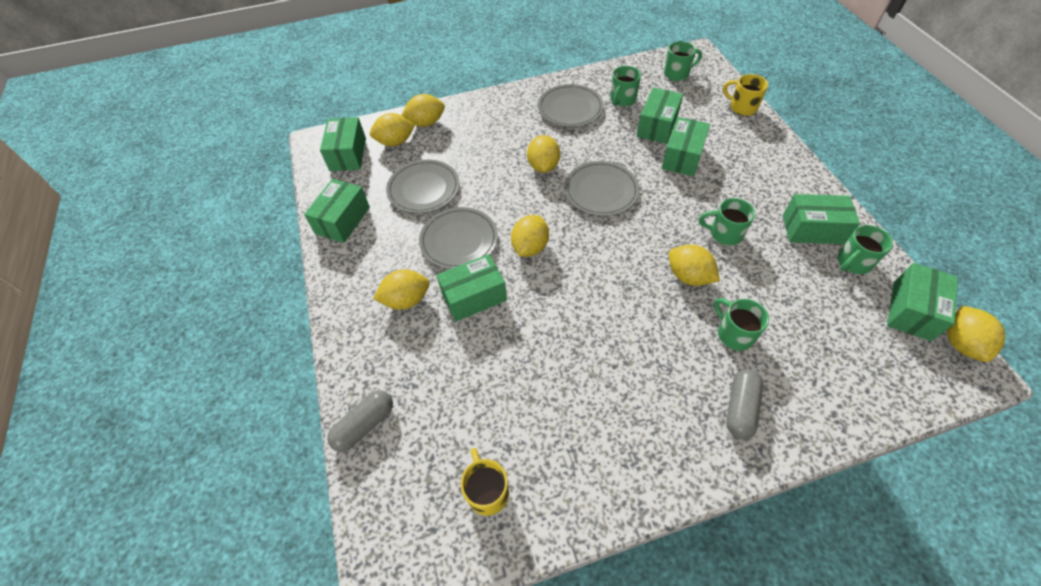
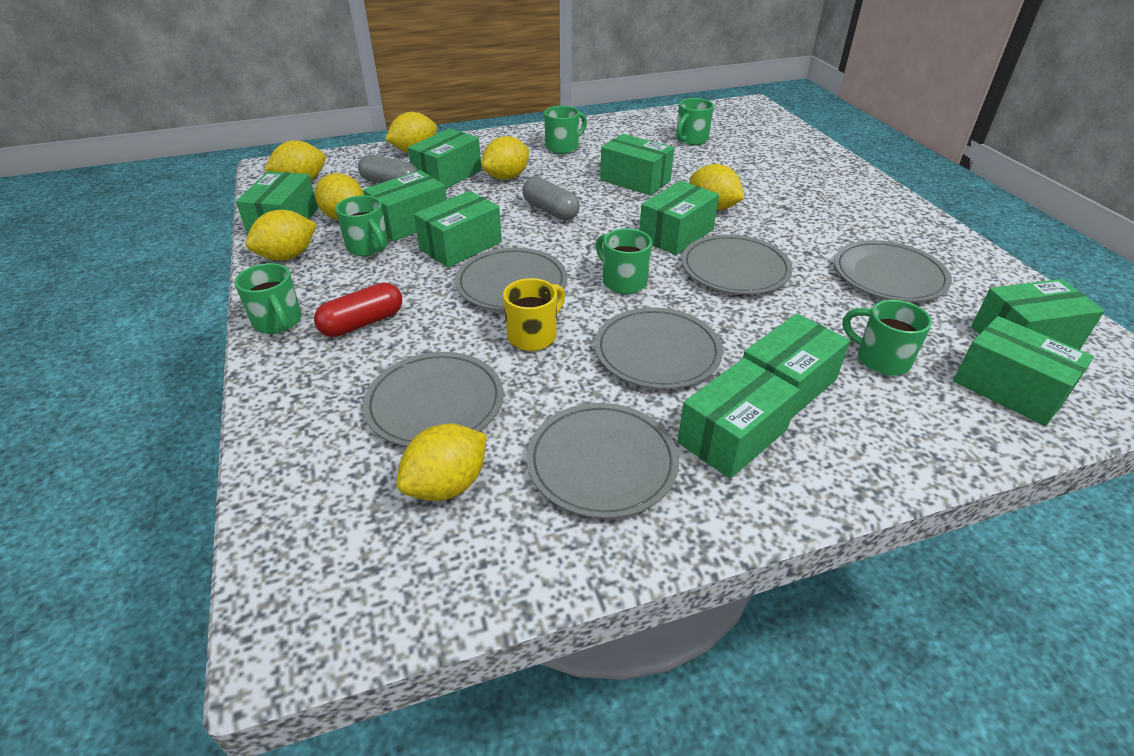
green box: 7 -> 10
green mug: 5 -> 6
grey plate: 4 -> 6
red capsule: 0 -> 1
yellow mug: 2 -> 1

